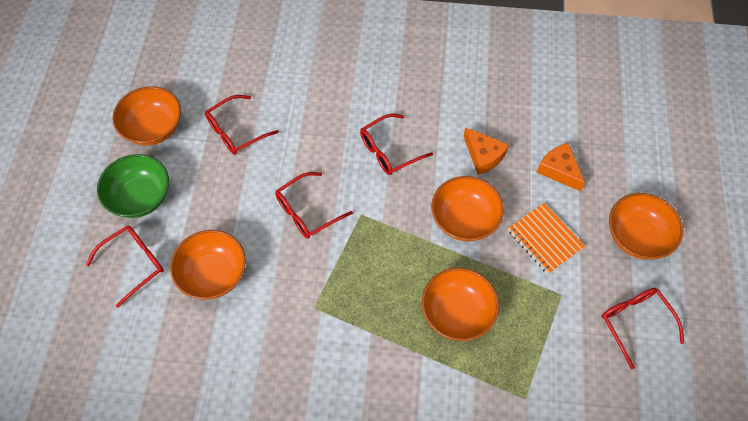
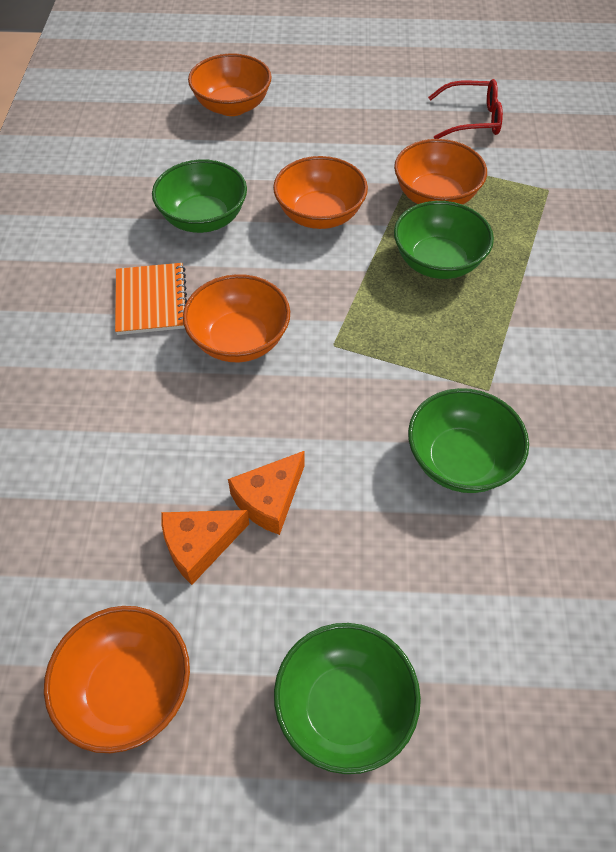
green bowl: 1 -> 4
red glasses: 5 -> 1

